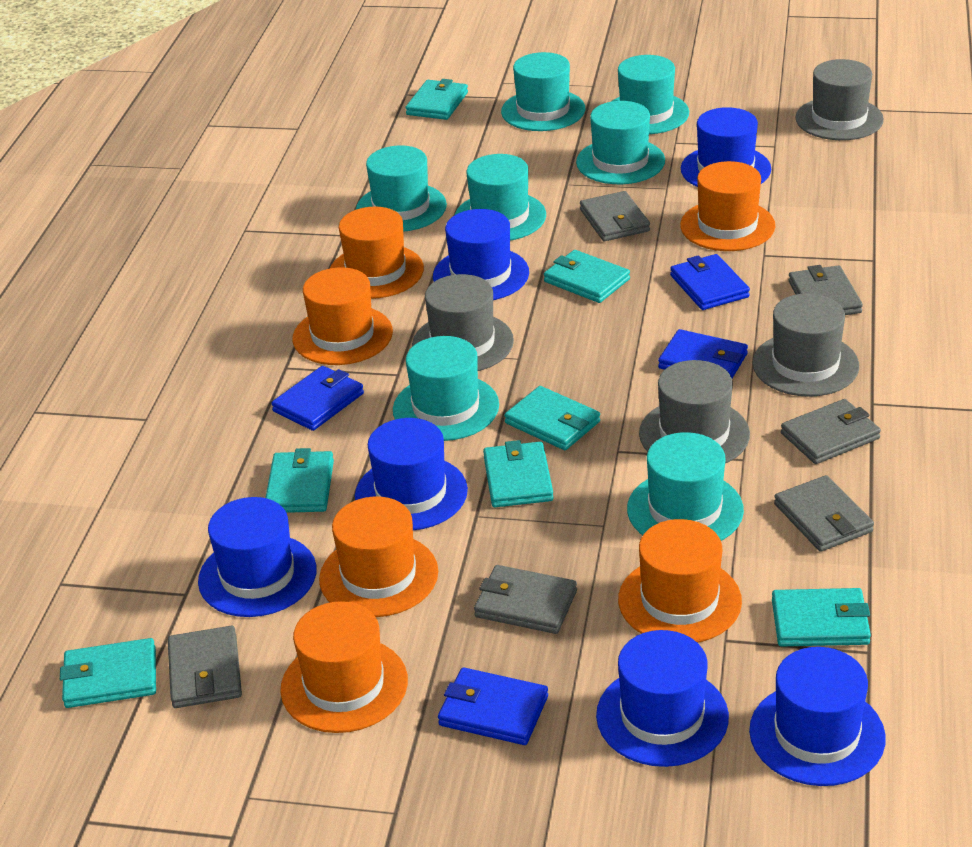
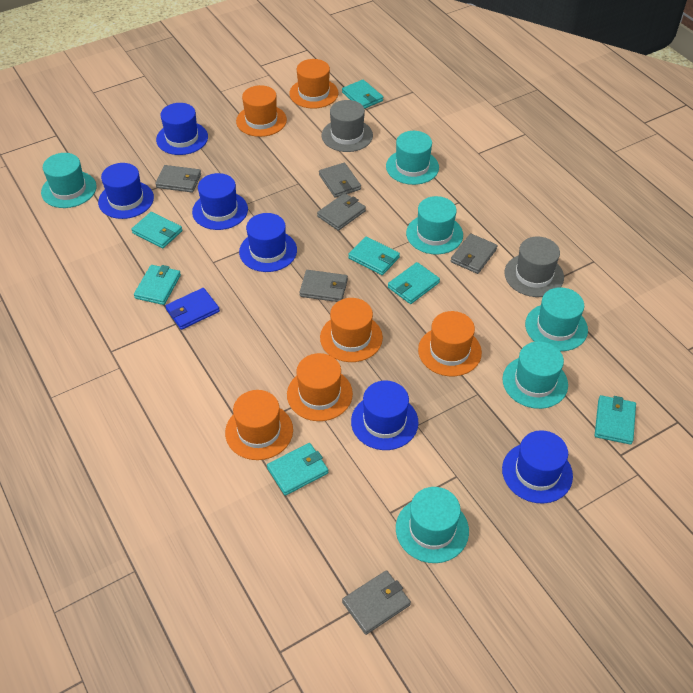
blue wallet: 4 -> 1
grey hat: 4 -> 2
turquoise hat: 7 -> 6

